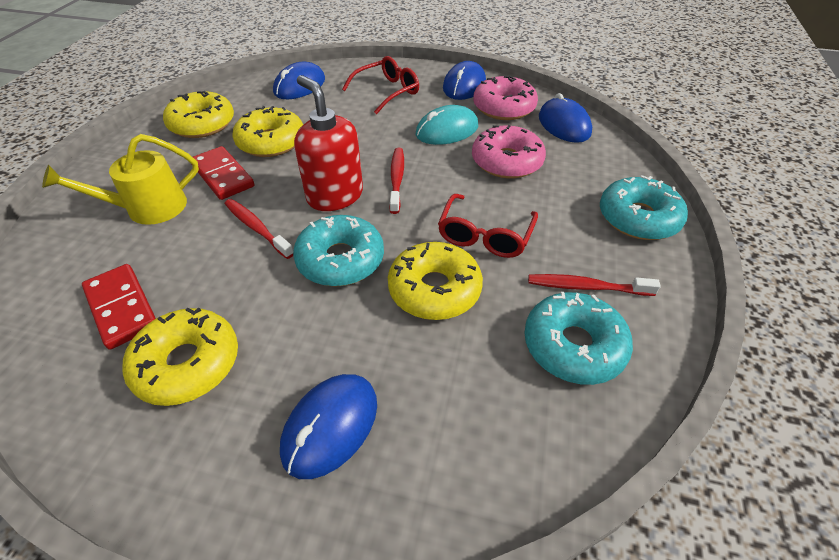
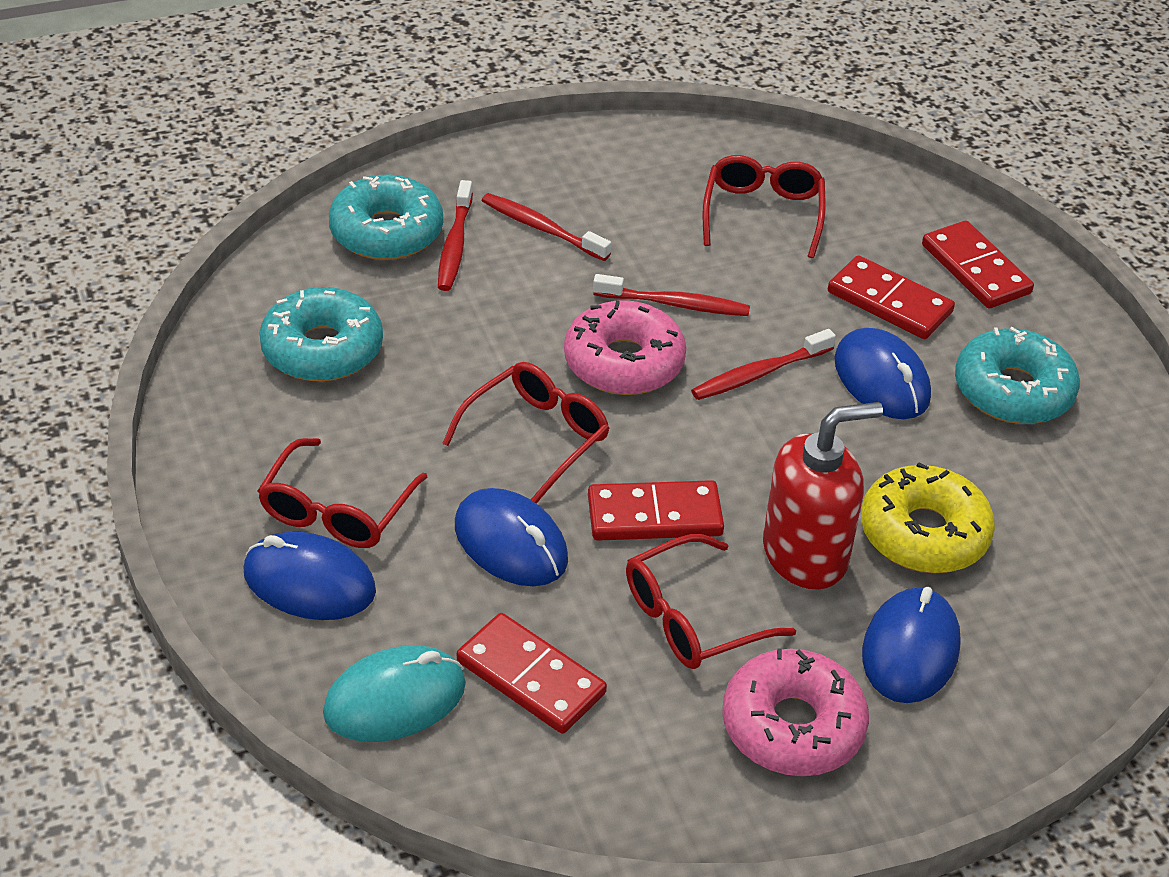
red domino: 2 -> 4
red glasses: 2 -> 4
red toothbrush: 3 -> 4
yellow donut: 4 -> 1
yellow watering can: 1 -> 0

